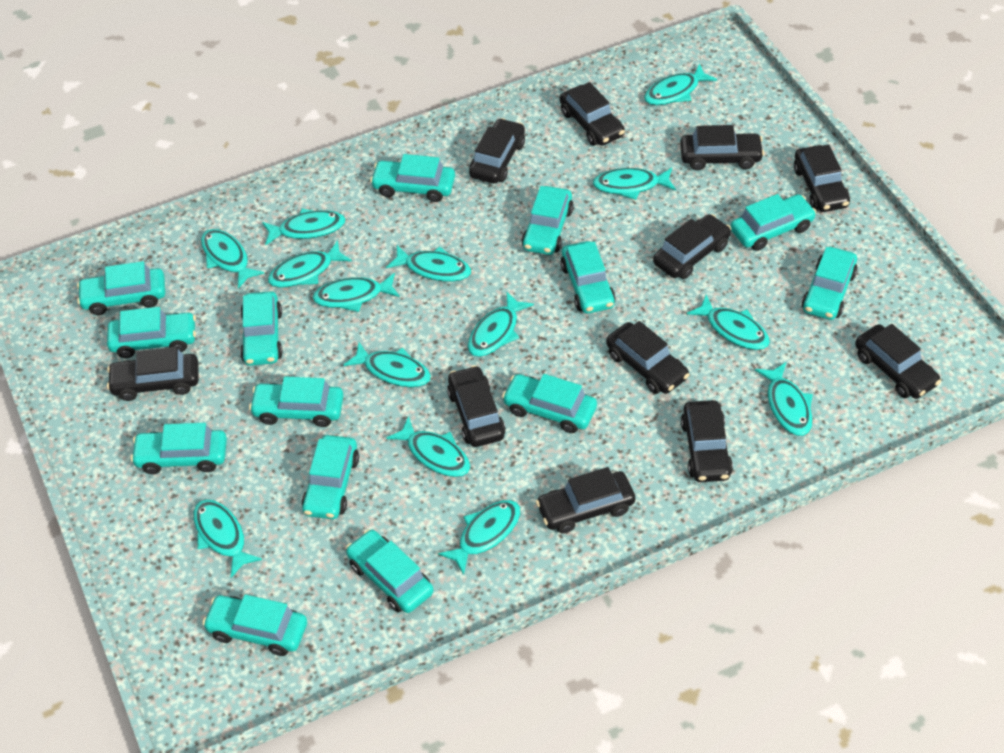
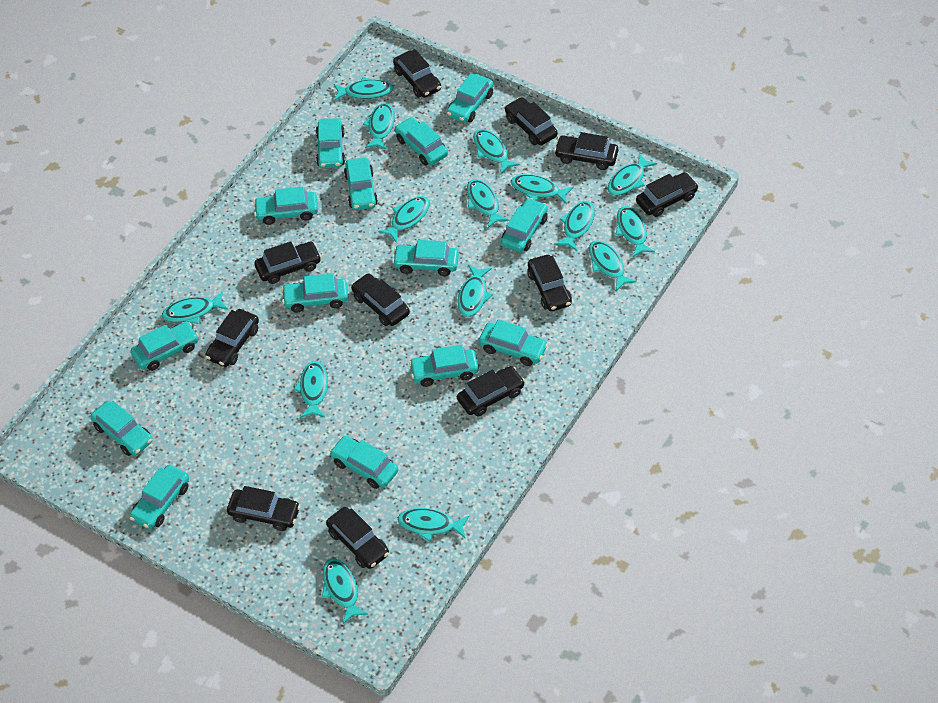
turquoise fish: 14 -> 15

